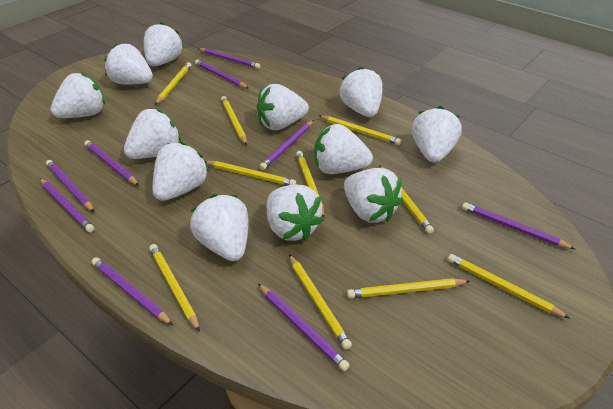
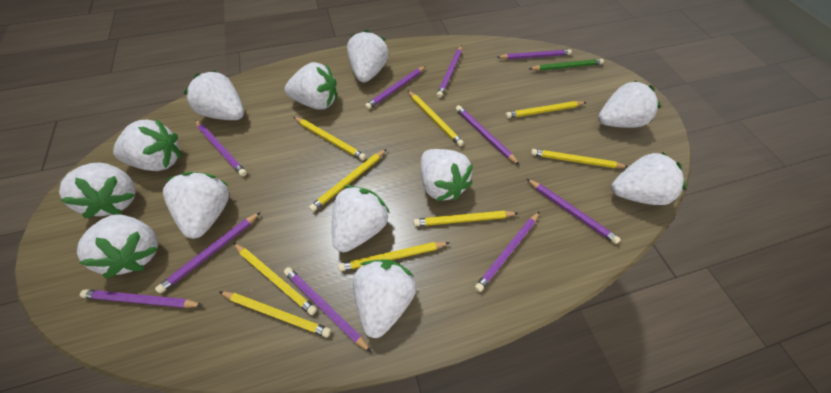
green pencil: 0 -> 1
purple pencil: 9 -> 10
yellow pencil: 10 -> 9

